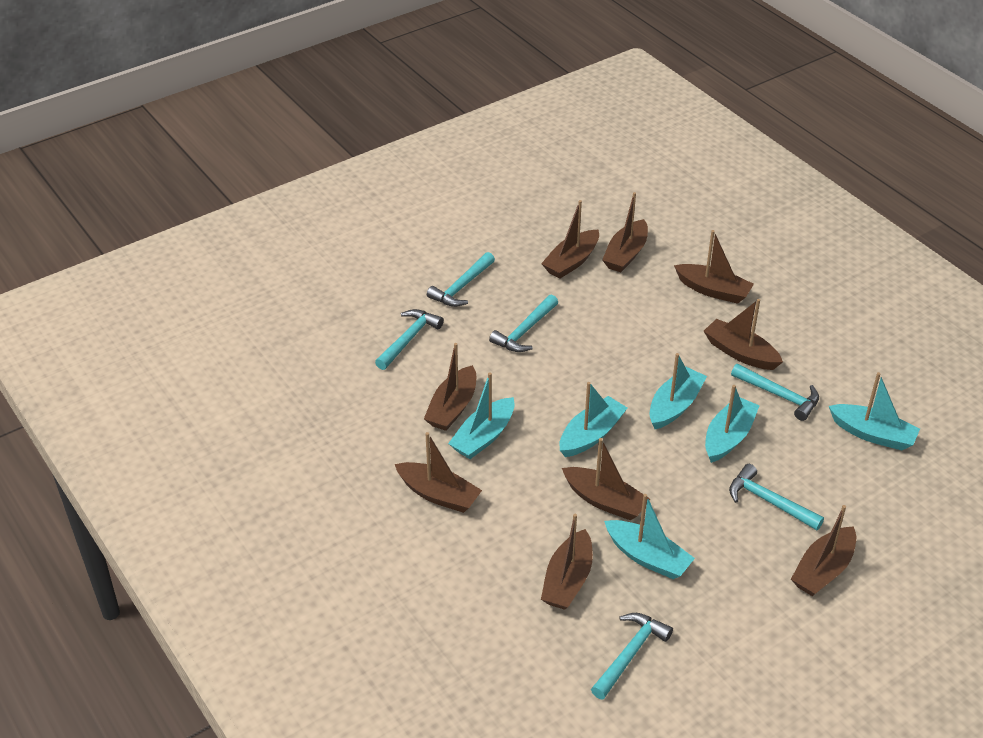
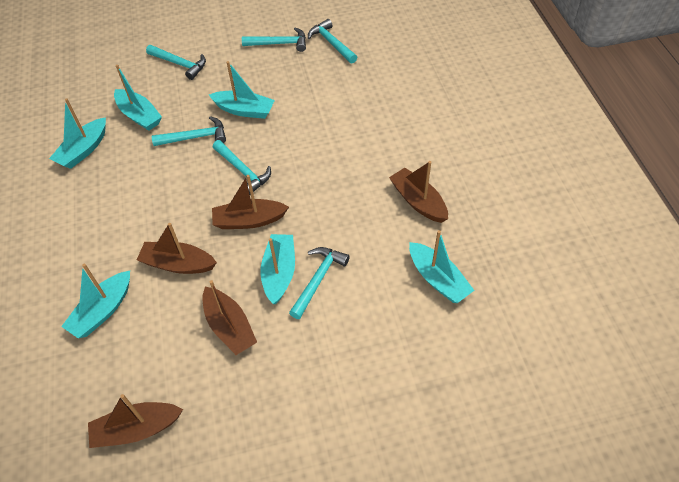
brown boat: 9 -> 5

